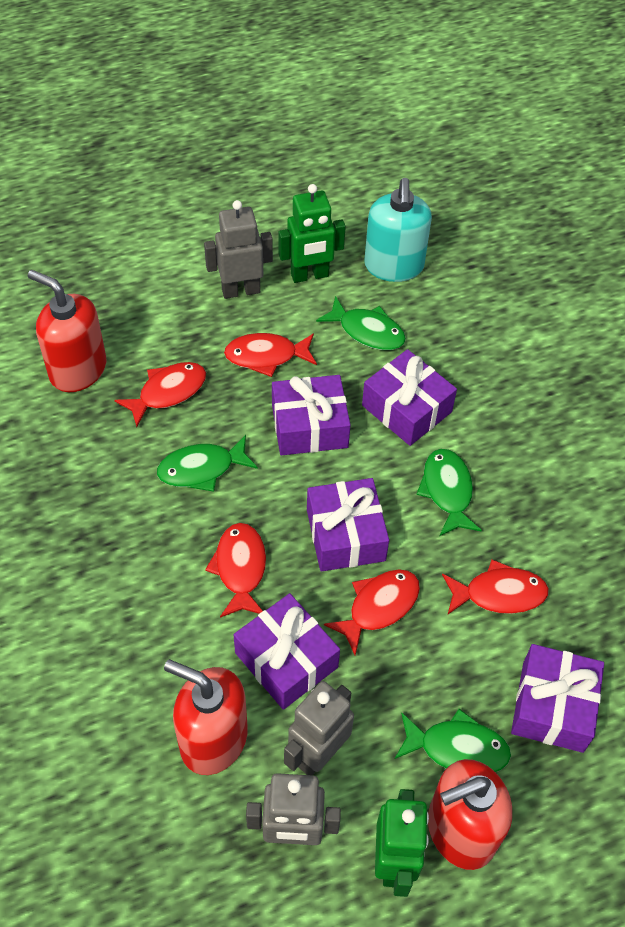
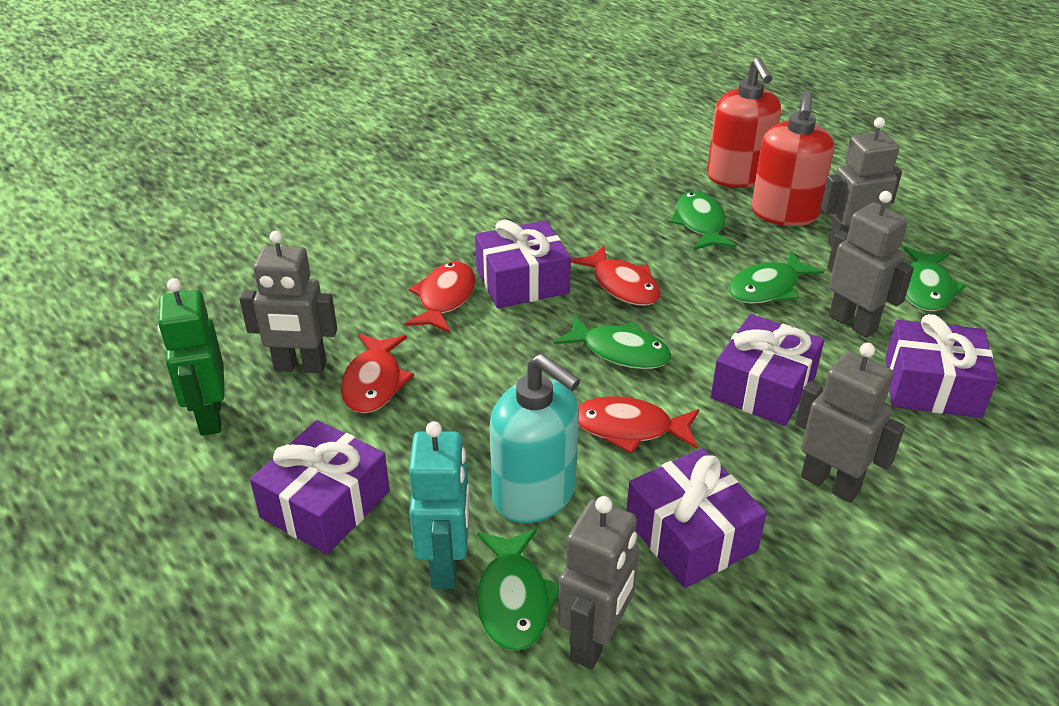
green fish: 4 -> 5
green robot: 2 -> 1
grey robot: 3 -> 5
red fish: 5 -> 4
red soap dispenser: 3 -> 2
turquoise robot: 0 -> 1

